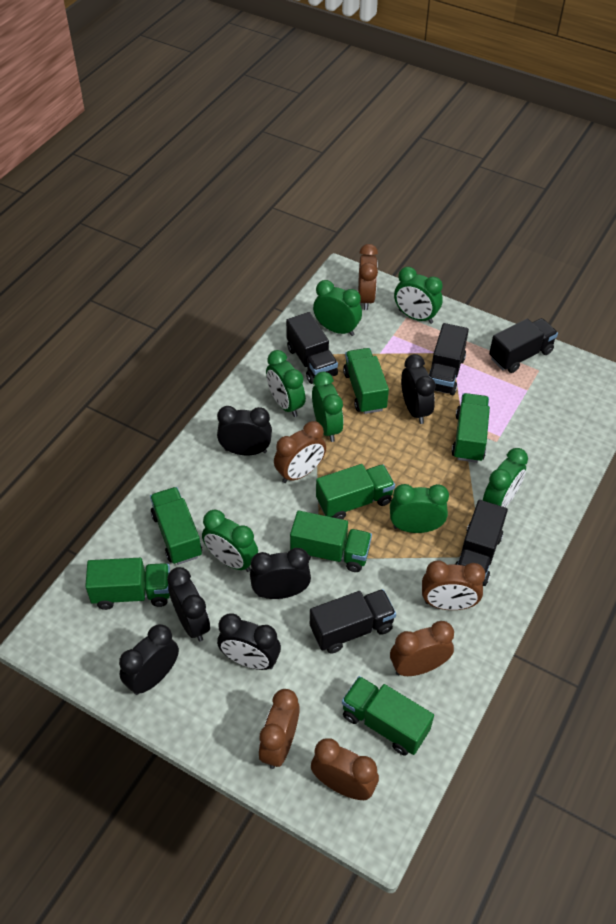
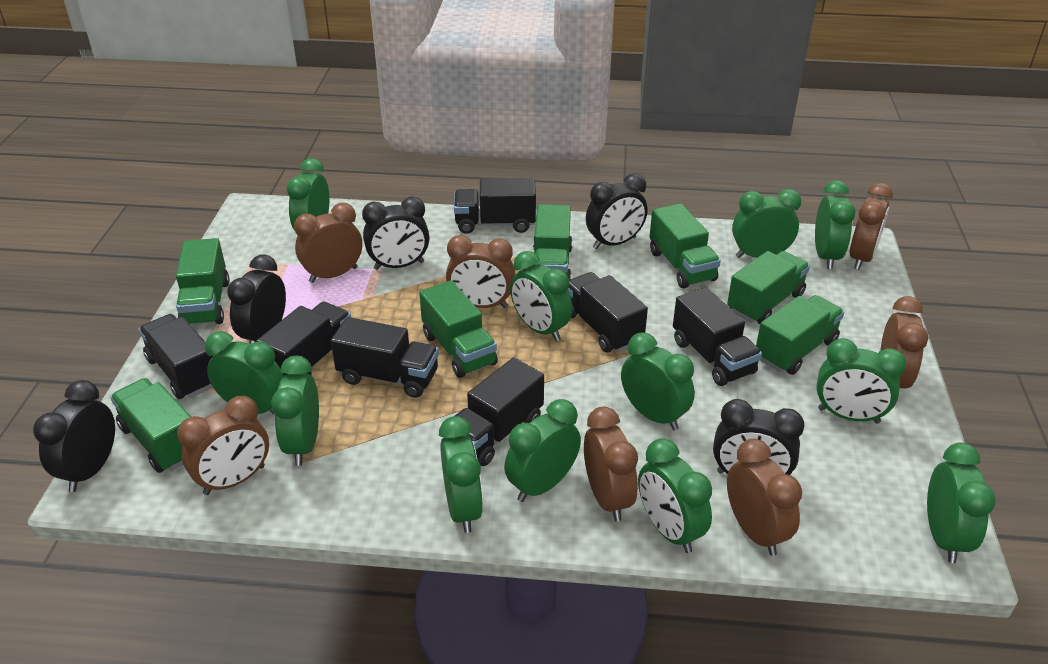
black clock: 6 -> 5
black truck: 5 -> 7
brown clock: 6 -> 7
green clock: 7 -> 12

